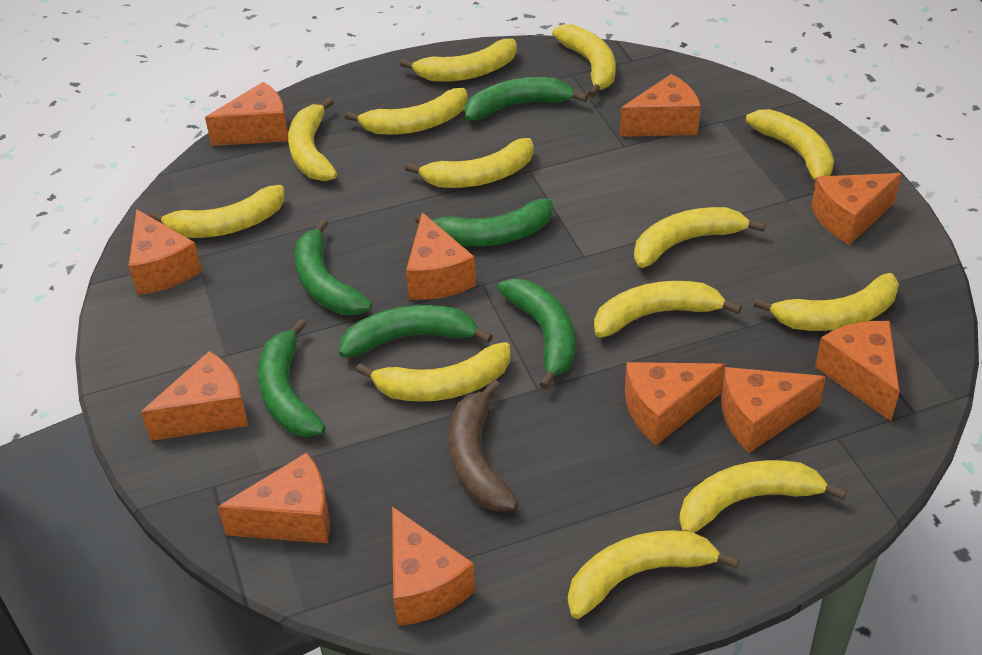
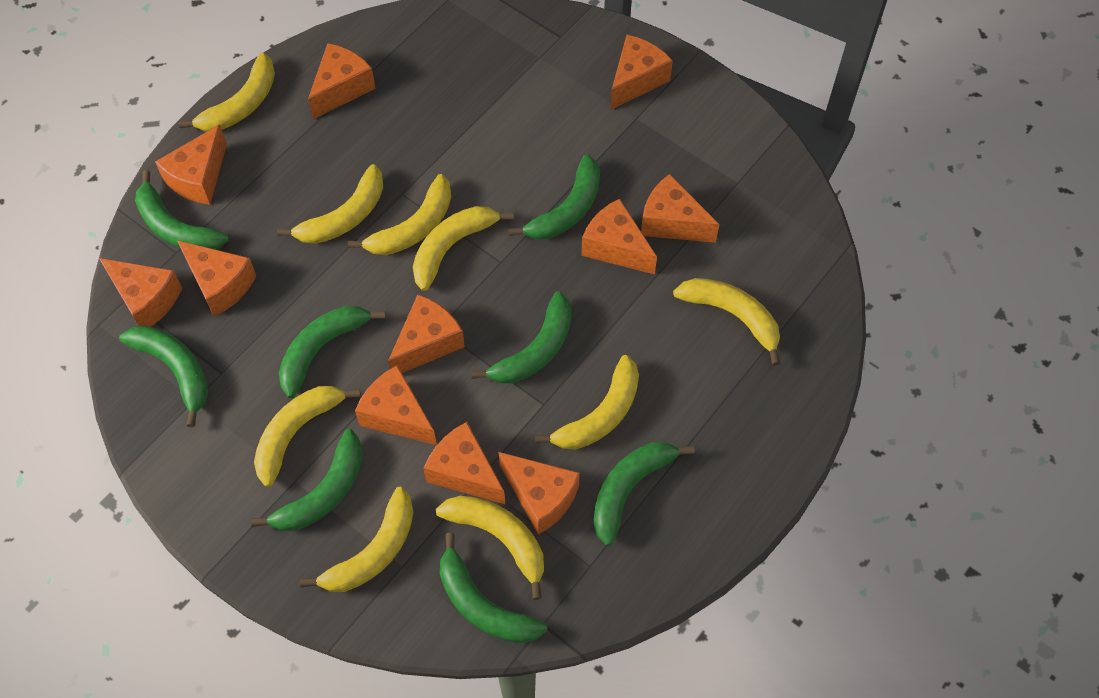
brown banana: 1 -> 0
green banana: 6 -> 8
yellow banana: 13 -> 9

